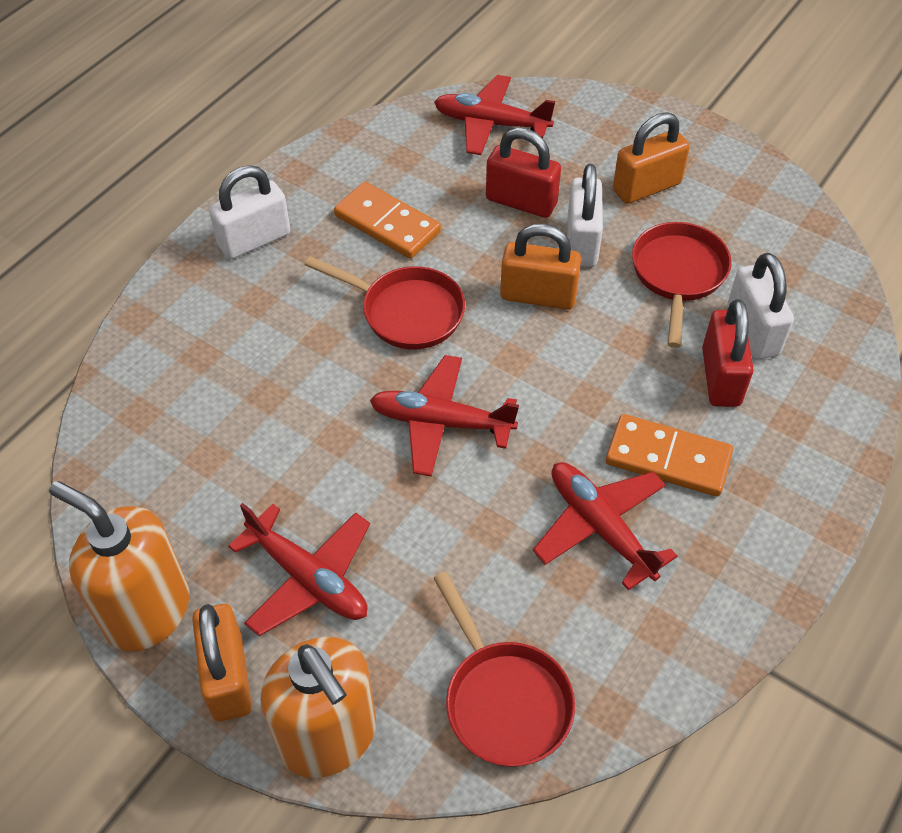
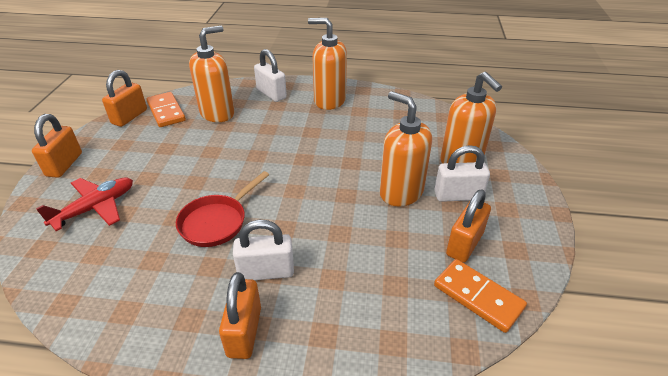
orange padlock: 3 -> 4
orange soap dispenser: 2 -> 4
red padlock: 2 -> 0
red pan: 3 -> 1
red plane: 4 -> 1

